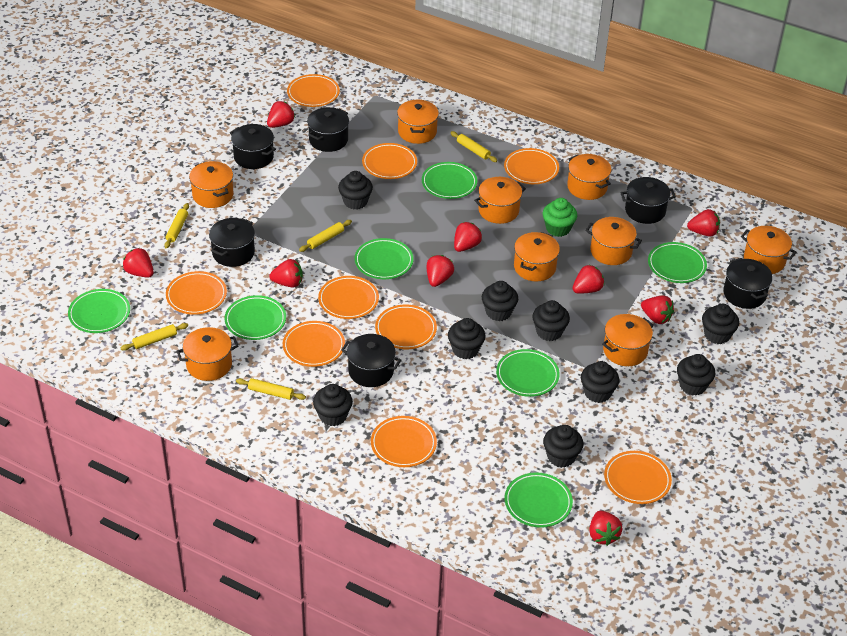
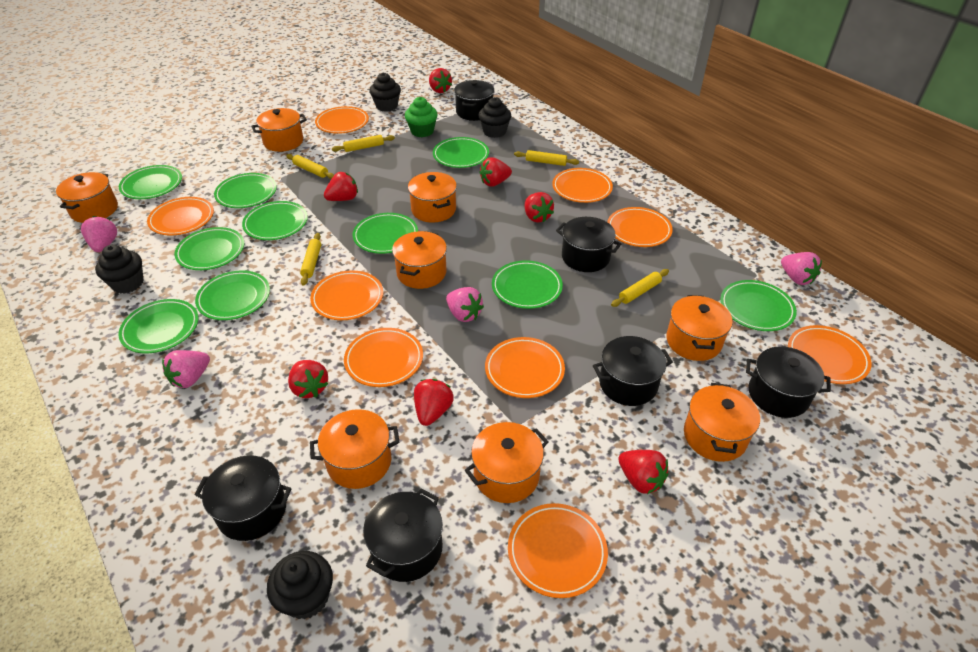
black cupcake: 9 -> 4
green plate: 7 -> 10
orange pot: 9 -> 8
pink strawberry: 0 -> 4
red strawberry: 9 -> 7

